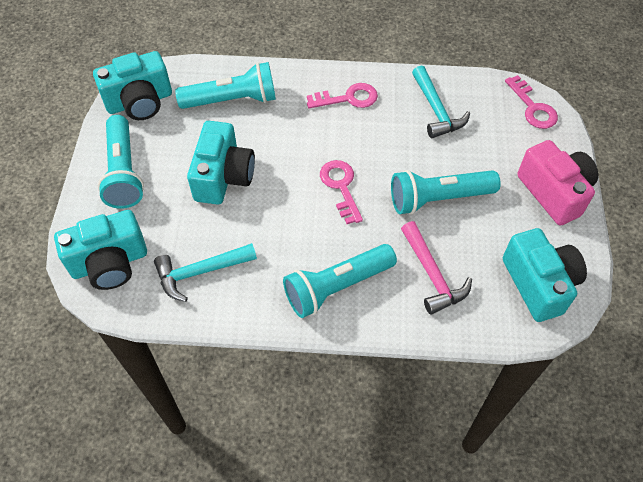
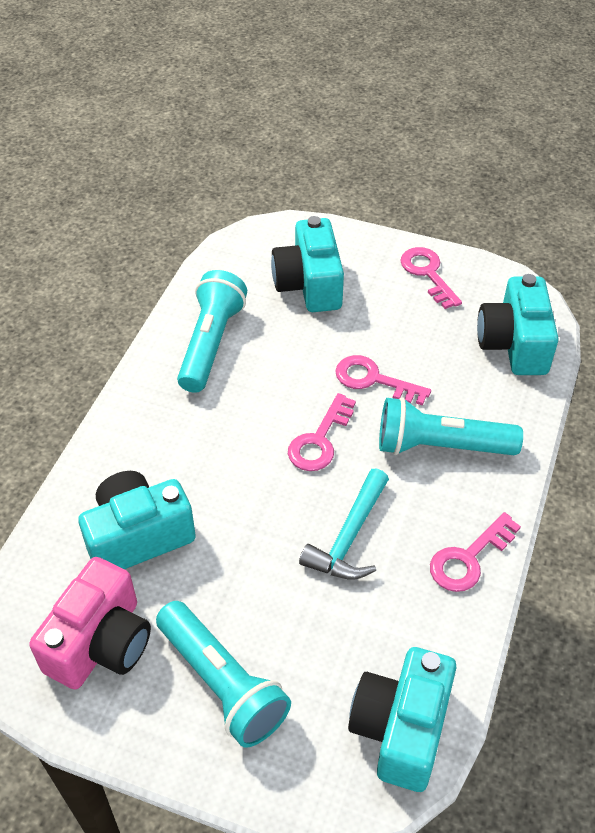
pink hammer: 1 -> 0
pink key: 3 -> 4
turquoise flashlight: 4 -> 3
turquoise hammer: 2 -> 1

